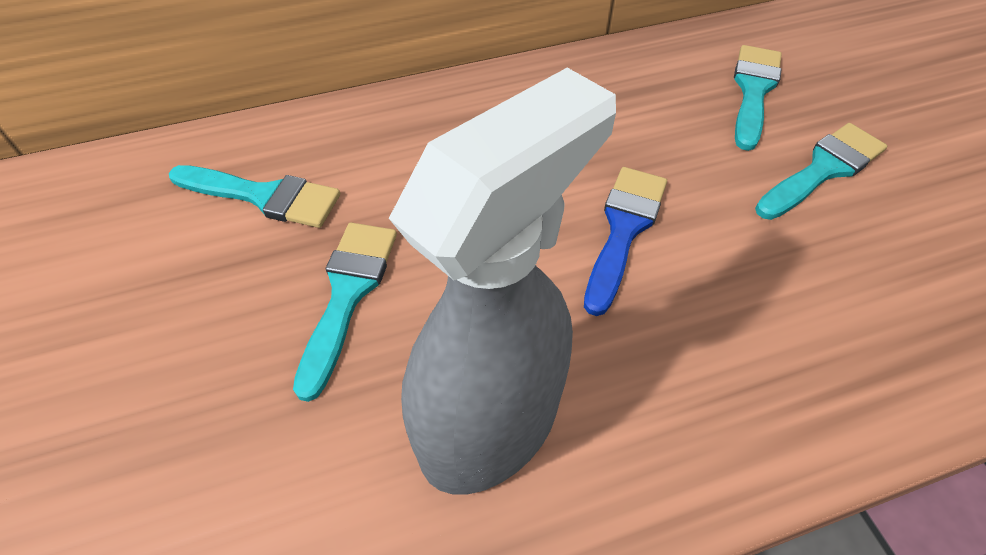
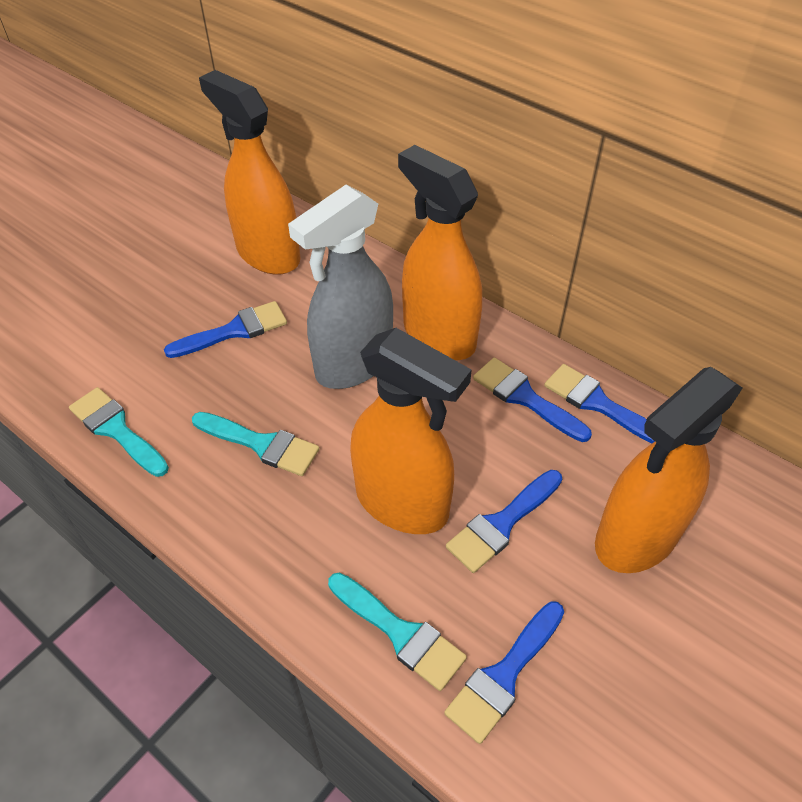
blue brush: 1 -> 5
orange spray bottle: 0 -> 4
turquoise brush: 4 -> 3

